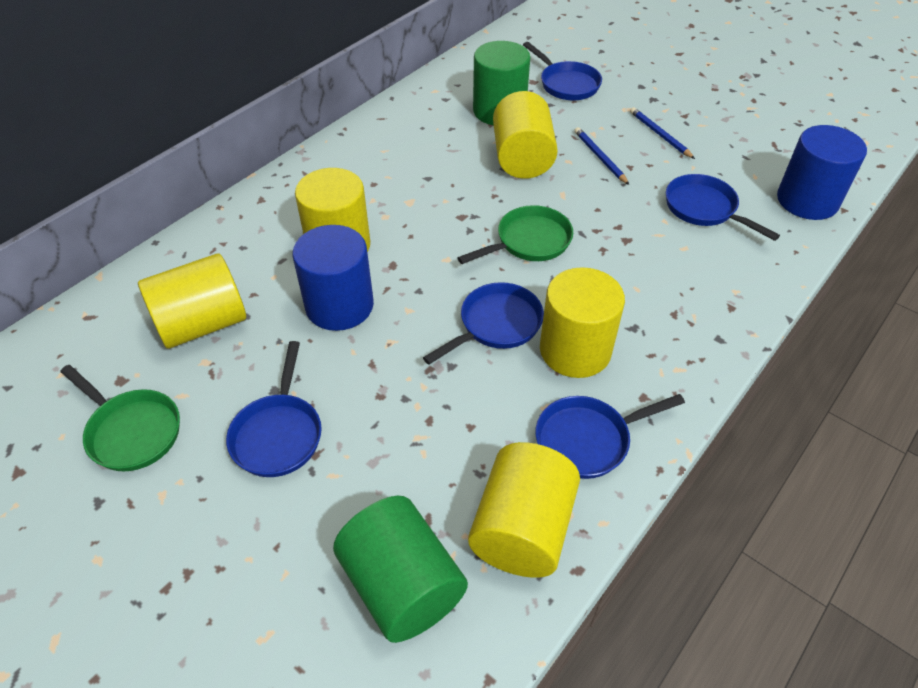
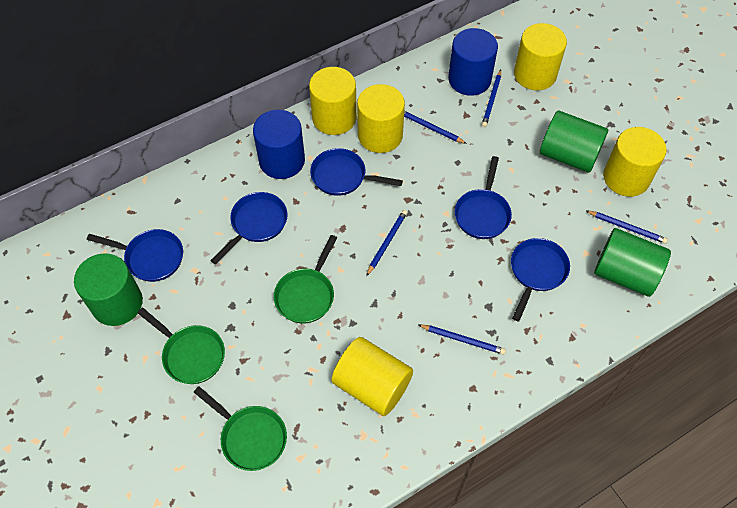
blue pencil: 2 -> 5
green cylinder: 2 -> 3
green pan: 2 -> 3

